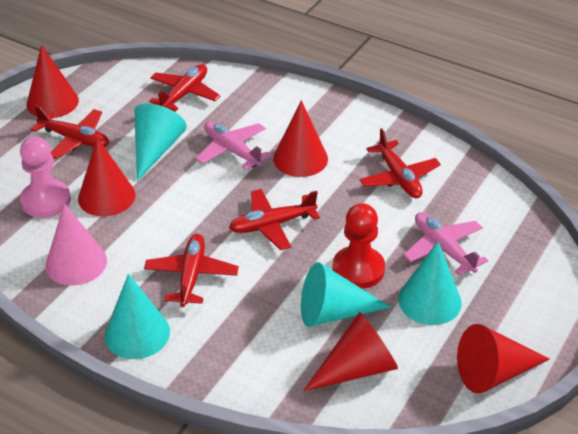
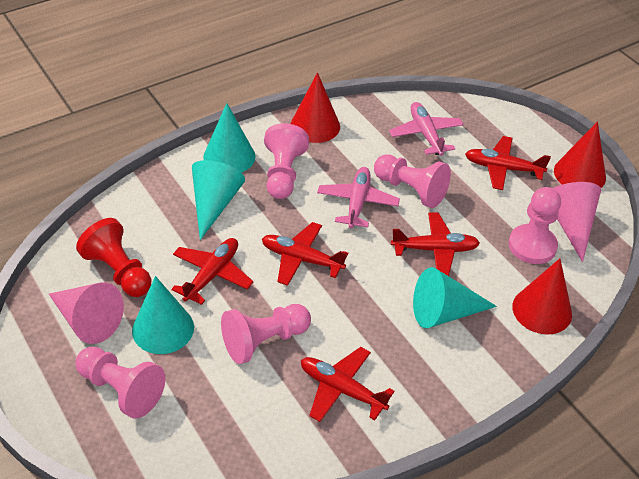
pink cone: 1 -> 2
pink pawn: 1 -> 5
red cone: 5 -> 3

